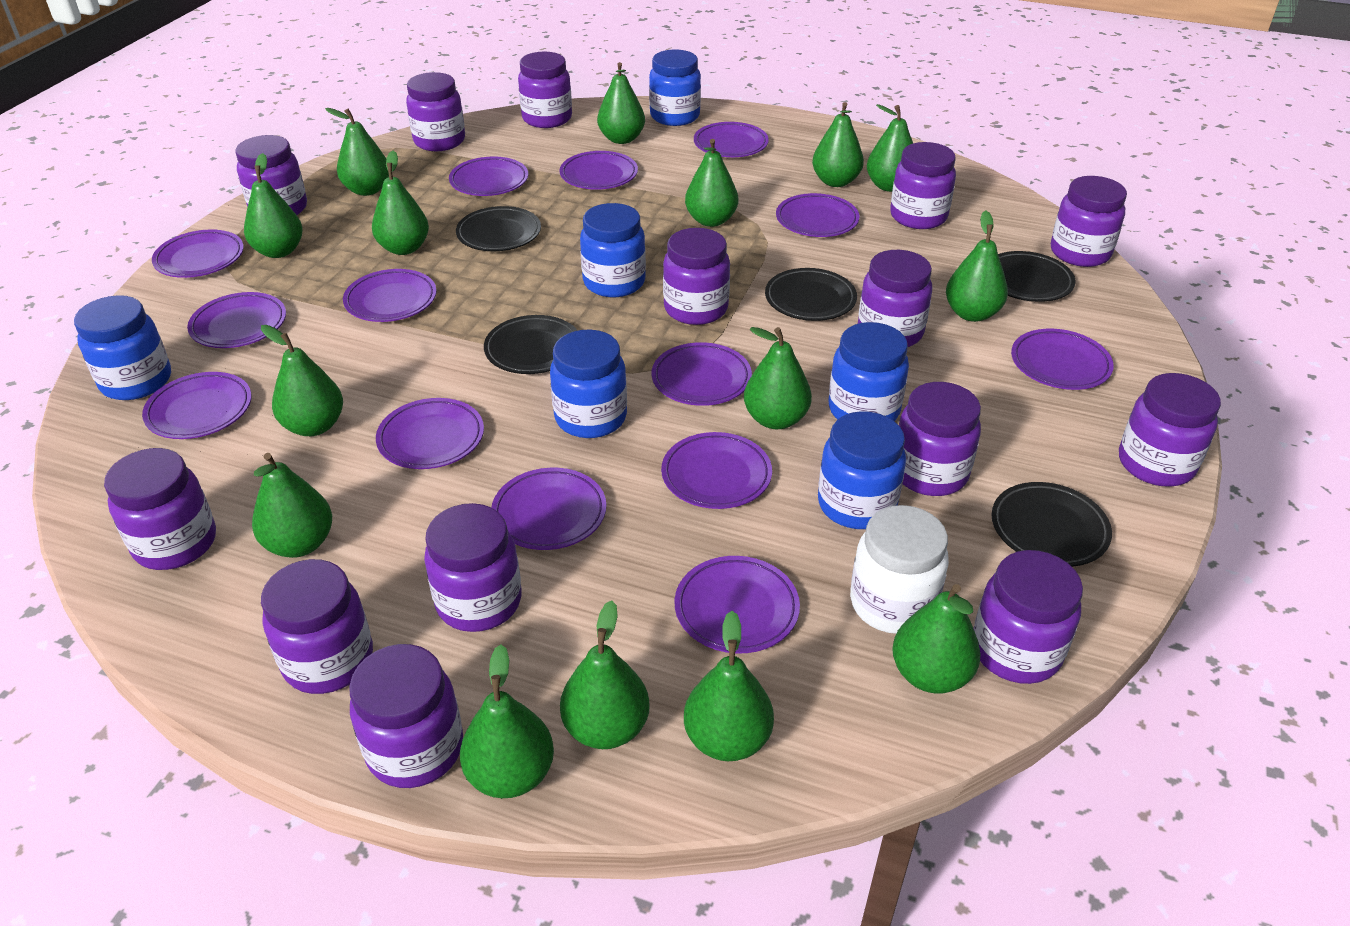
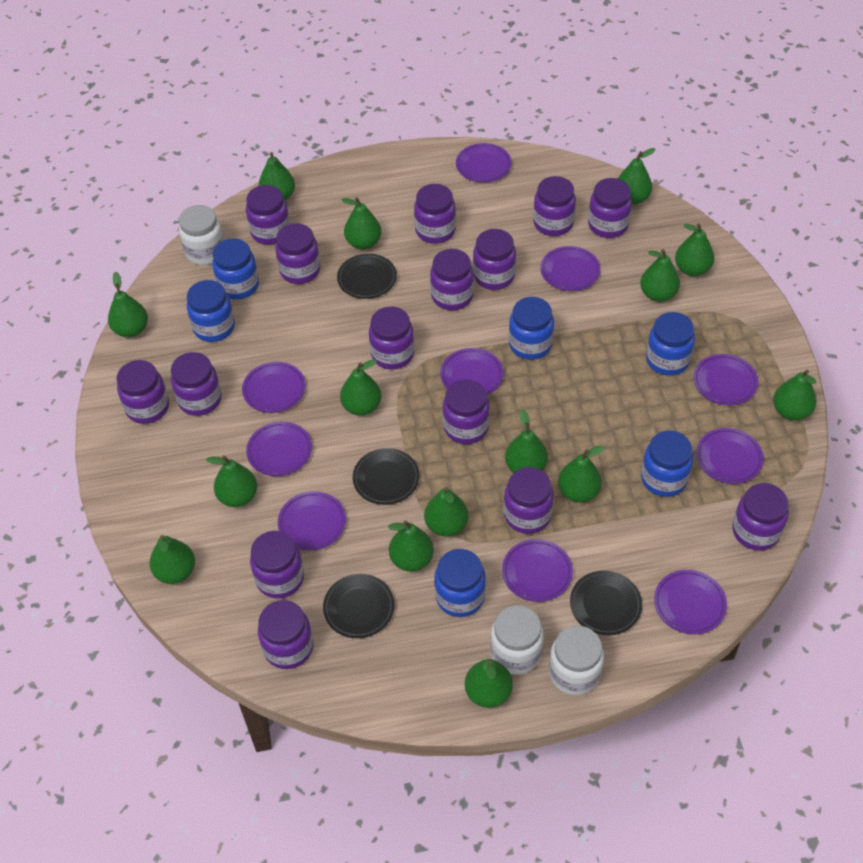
black plate: 5 -> 4
purple jar: 14 -> 15
purple plate: 14 -> 10
white jar: 1 -> 3

